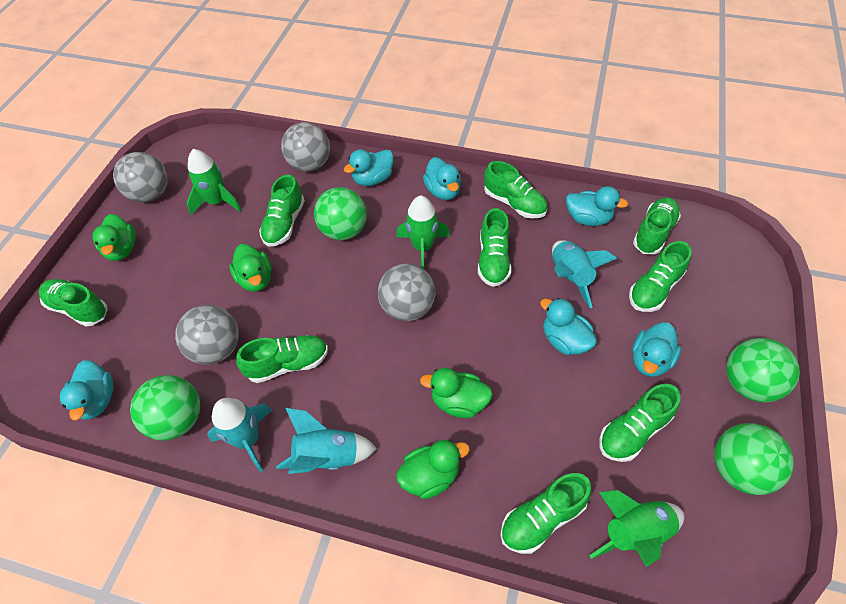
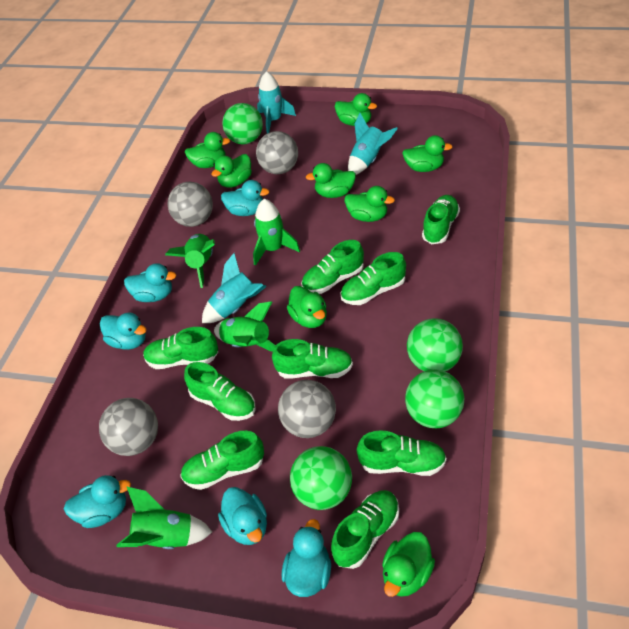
green duck: 4 -> 8
green rocket: 3 -> 4

